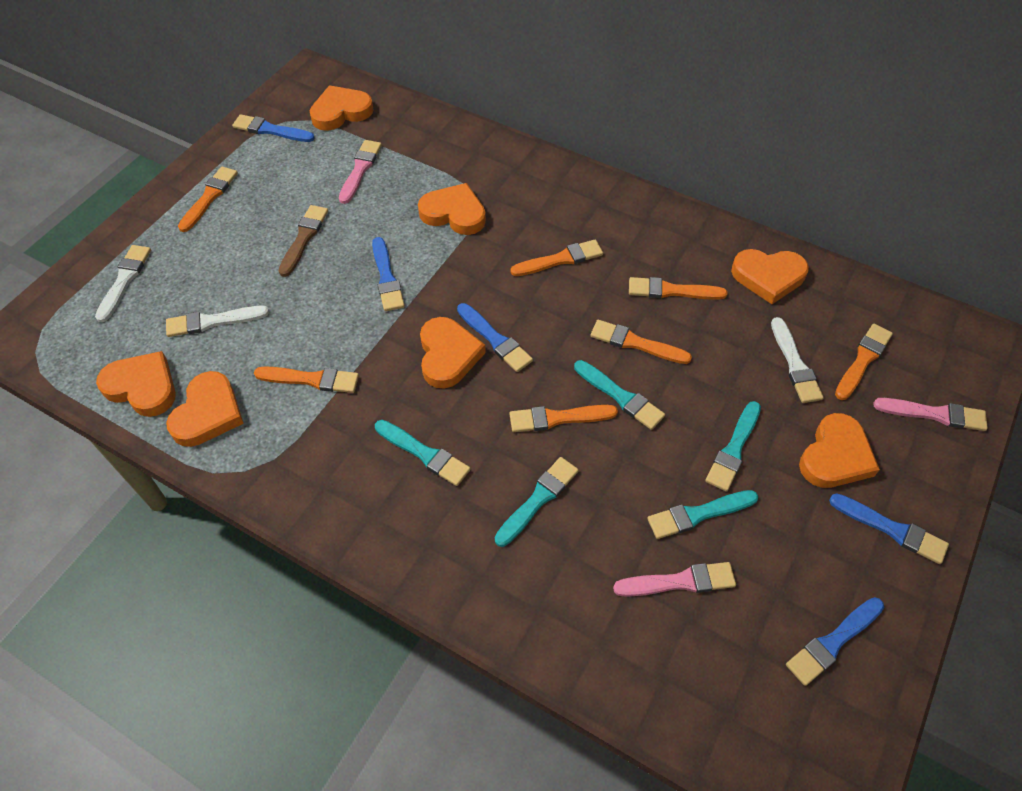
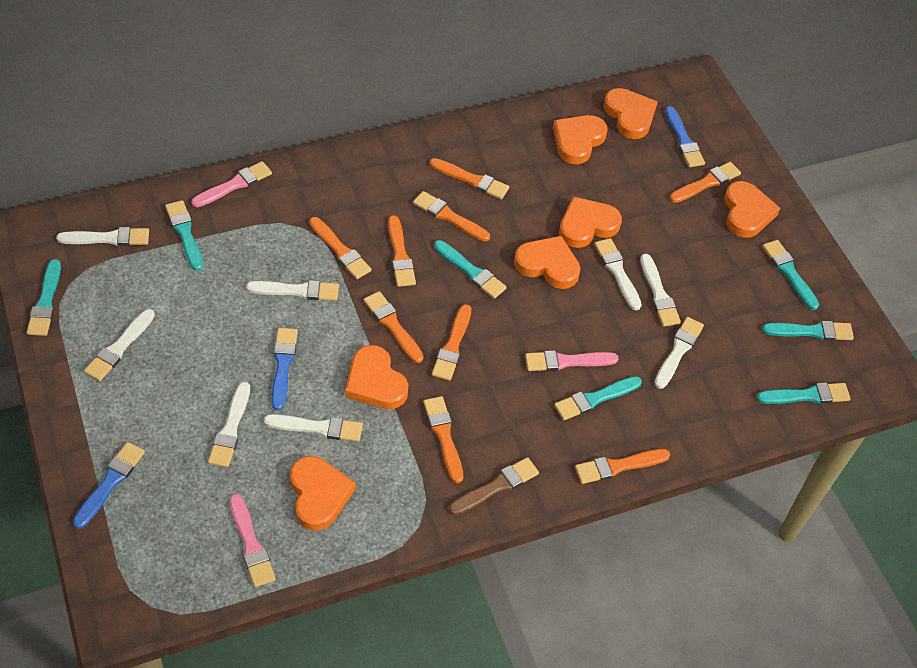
blue brush: 5 -> 3
orange brush: 7 -> 9
turquoise brush: 5 -> 7
white brush: 3 -> 8

